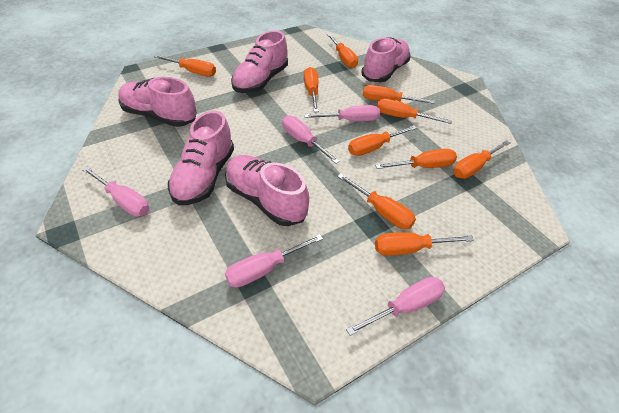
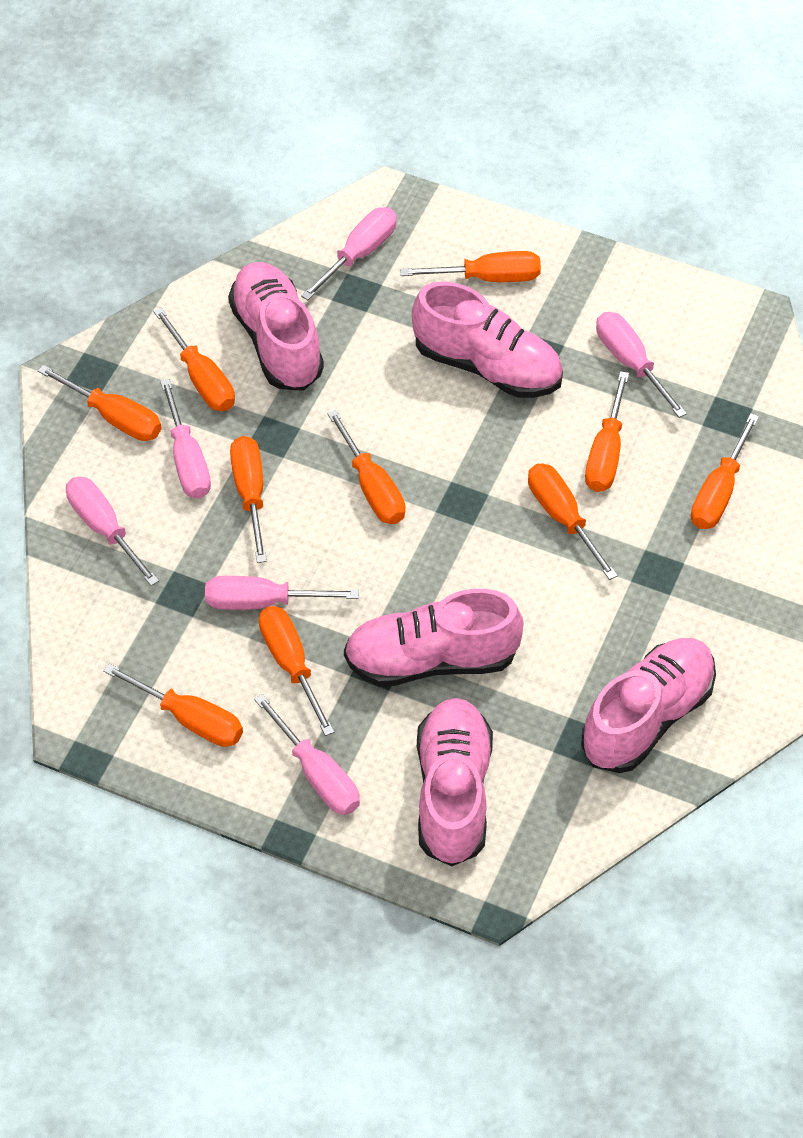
pink screwdriver: 5 -> 6

